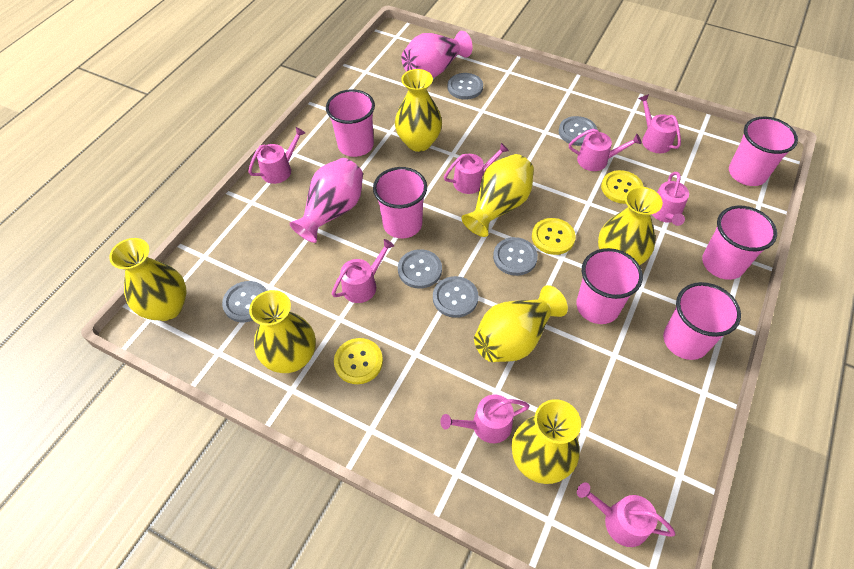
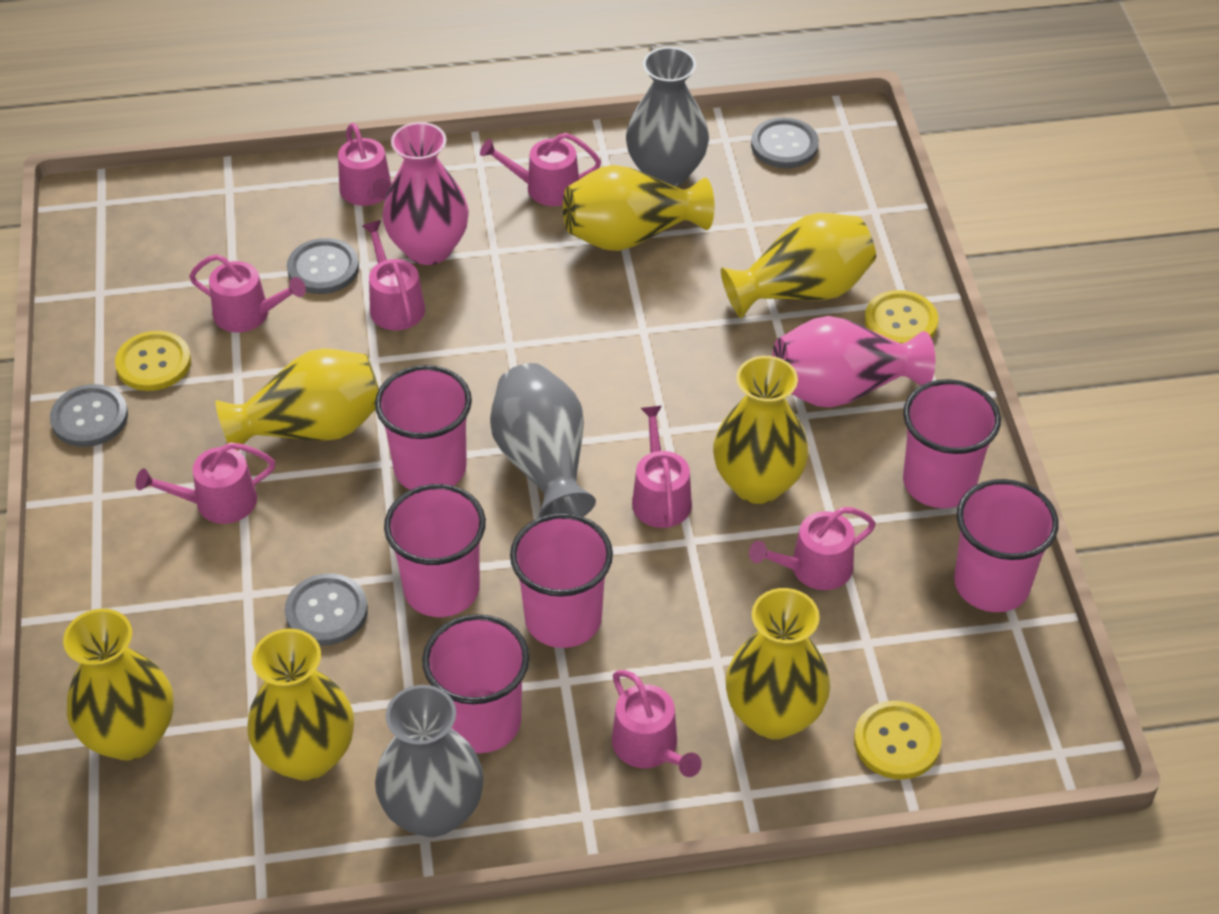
grey button: 6 -> 4
grey vase: 0 -> 3

